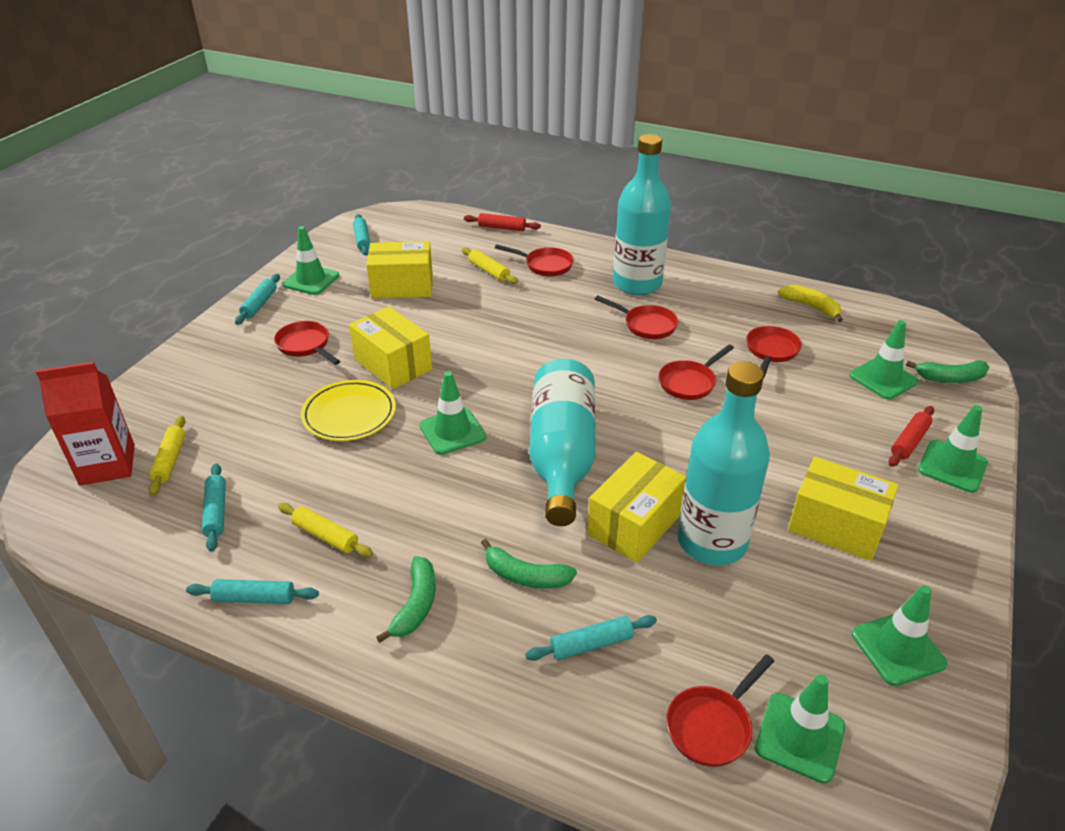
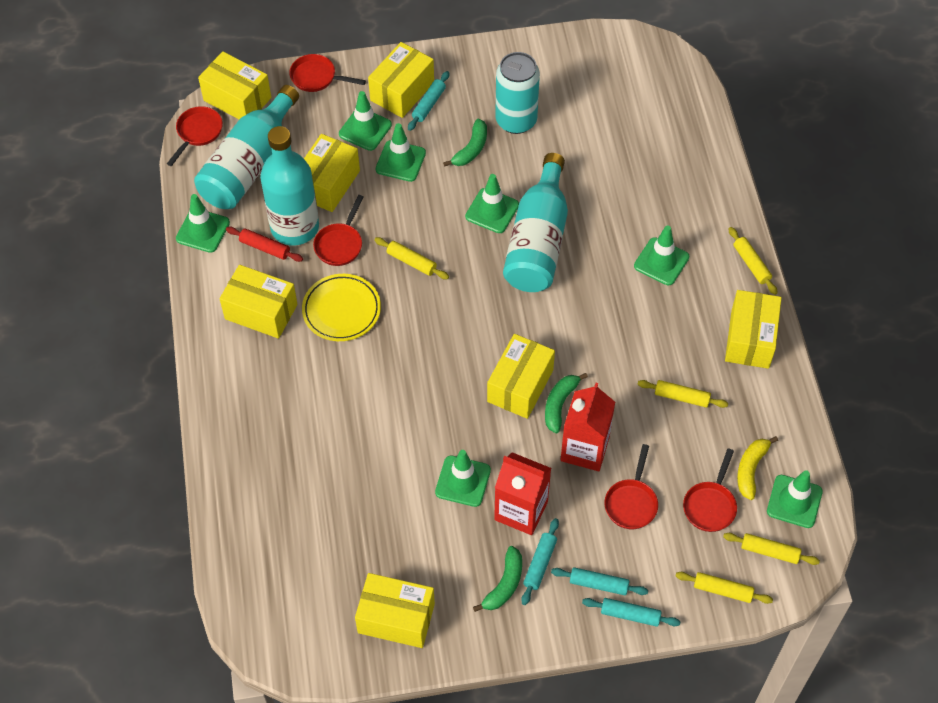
green traffic cone: 6 -> 7
red carton: 1 -> 2
red pan: 6 -> 5
red rolling pin: 2 -> 1
turquoise can: 0 -> 1
turquoise rolling pin: 5 -> 4
yellow box: 4 -> 7
yellow rolling pin: 3 -> 5

